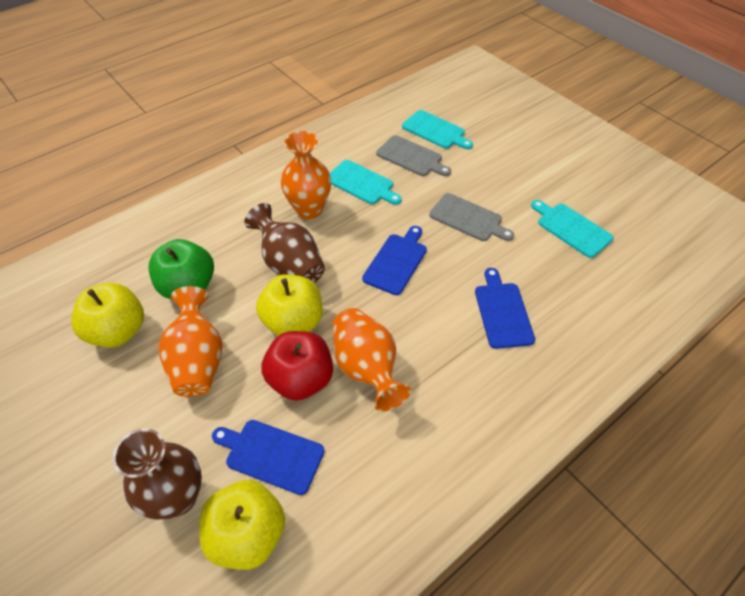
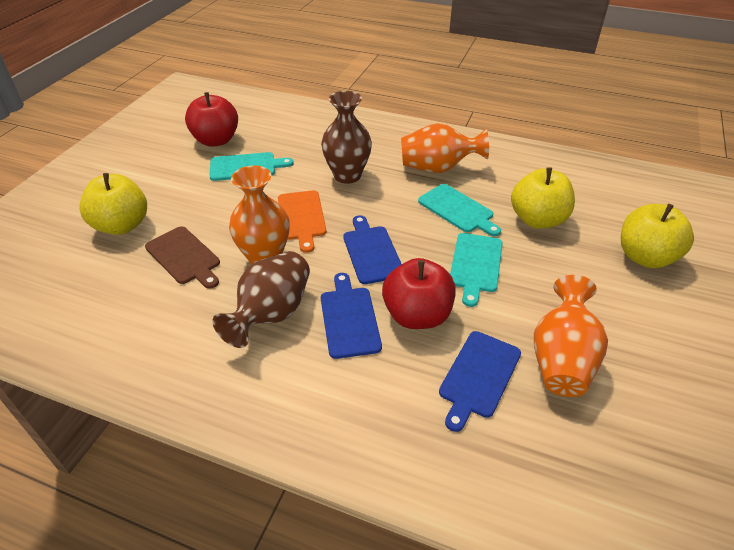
brown cutting board: 0 -> 1
green apple: 1 -> 0
grey cutting board: 2 -> 0
orange cutting board: 0 -> 1
red apple: 1 -> 2

